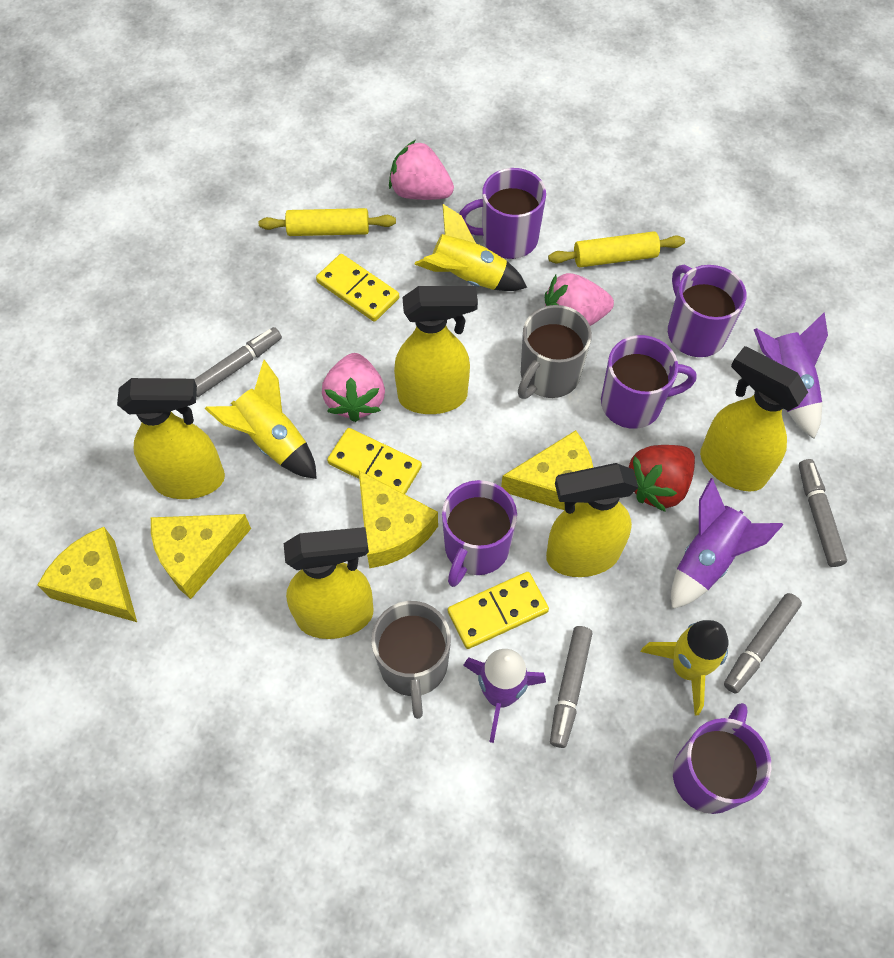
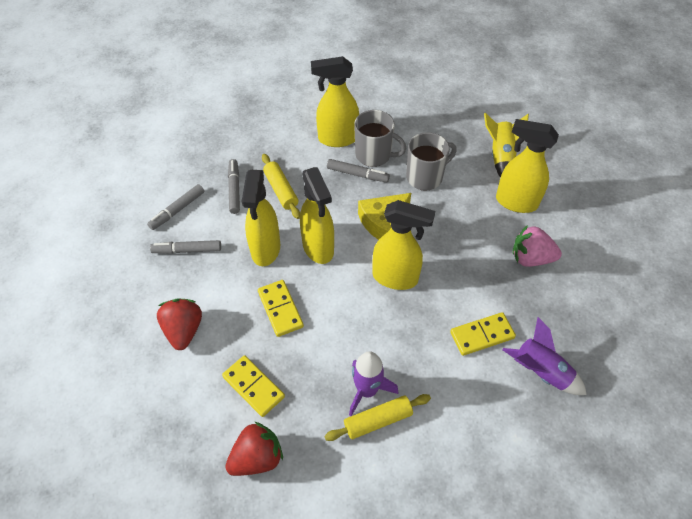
pink strawberry: 3 -> 1
purple mug: 5 -> 0
purple rocket: 3 -> 2
red strawberry: 1 -> 2
yellow cheese: 4 -> 1
yellow rocket: 3 -> 1

